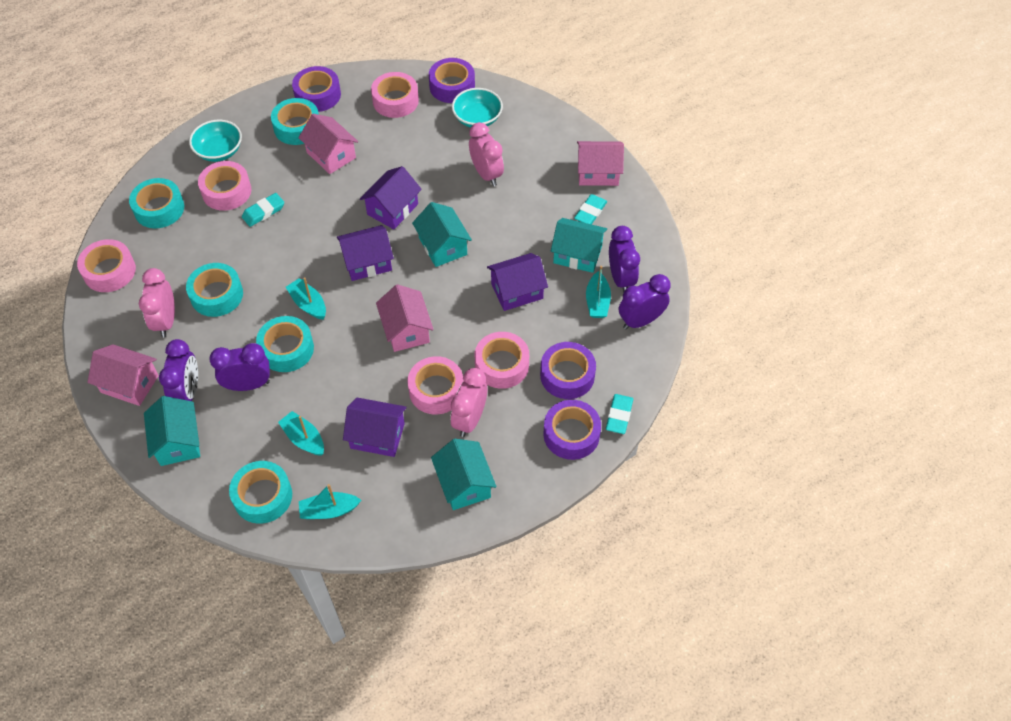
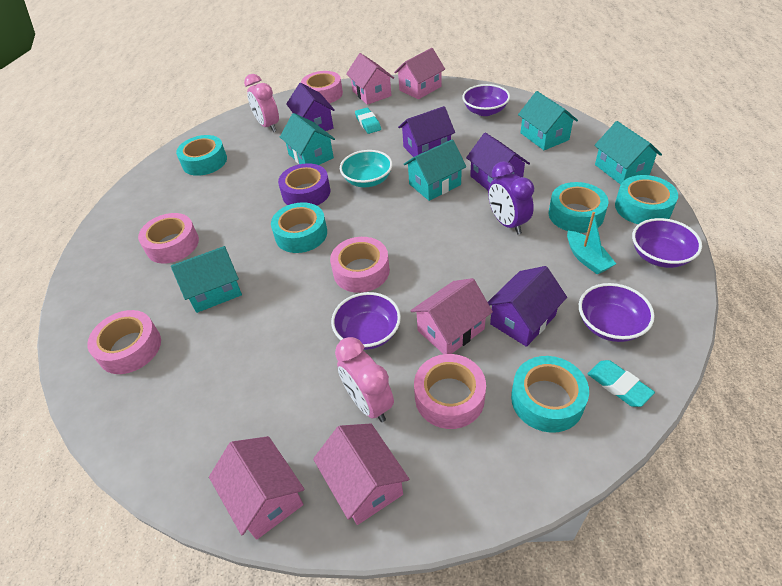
pink clock: 3 -> 2
pink house: 4 -> 5
purple bowl: 0 -> 4
purple clock: 4 -> 1
purple tape: 4 -> 1
turquoise boat: 4 -> 1
turquoise bowl: 2 -> 1
turquoise eraser: 3 -> 2
turquoise house: 4 -> 5

